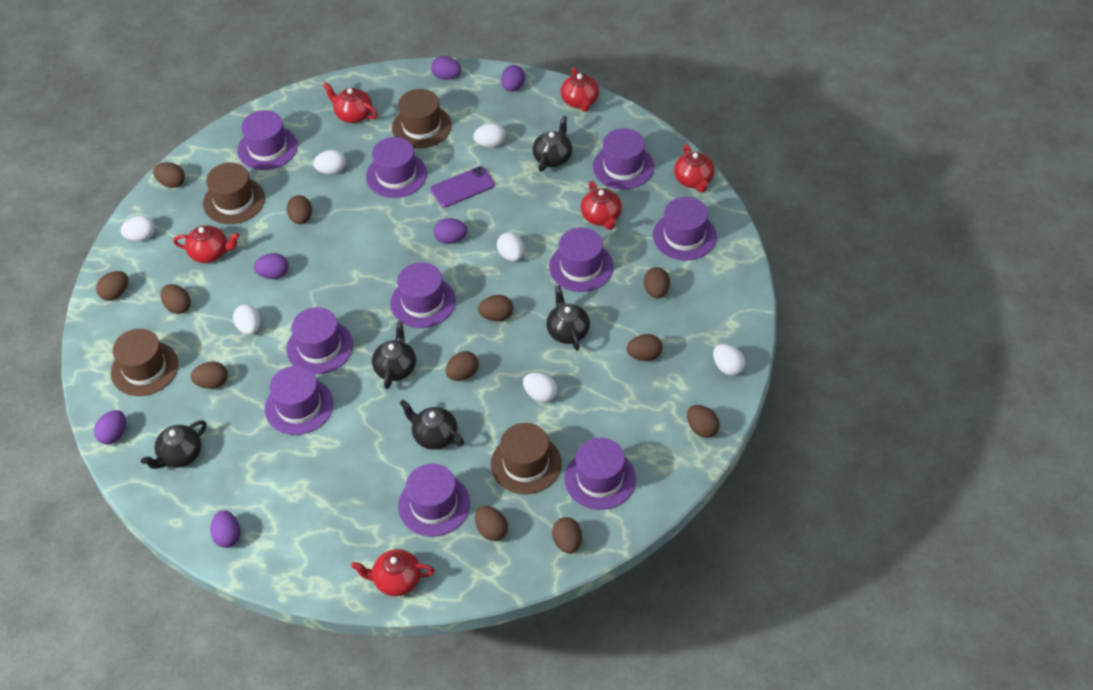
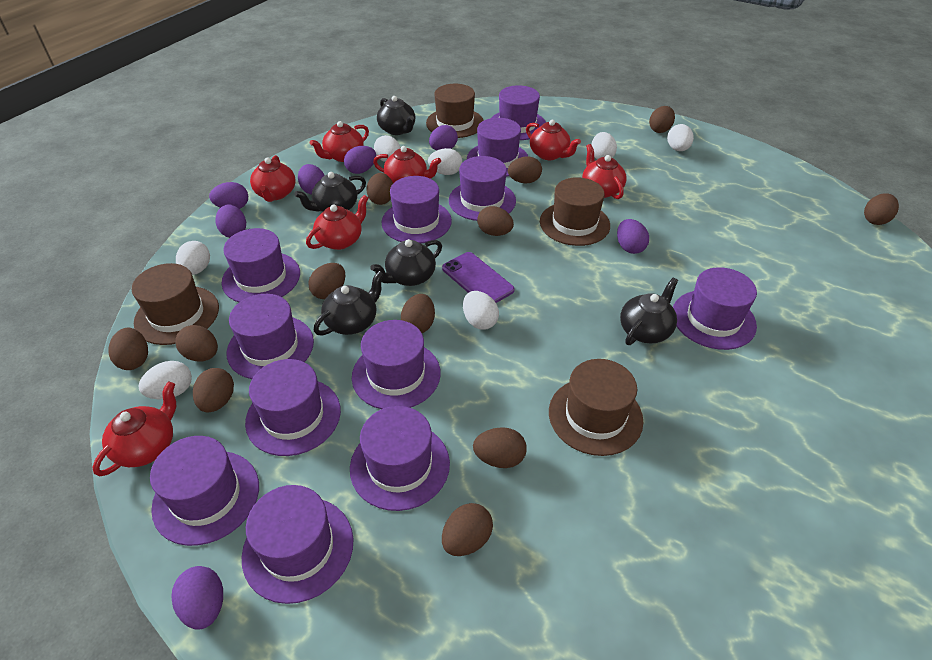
purple egg: 6 -> 7
purple hat: 10 -> 12
red teapot: 6 -> 7

